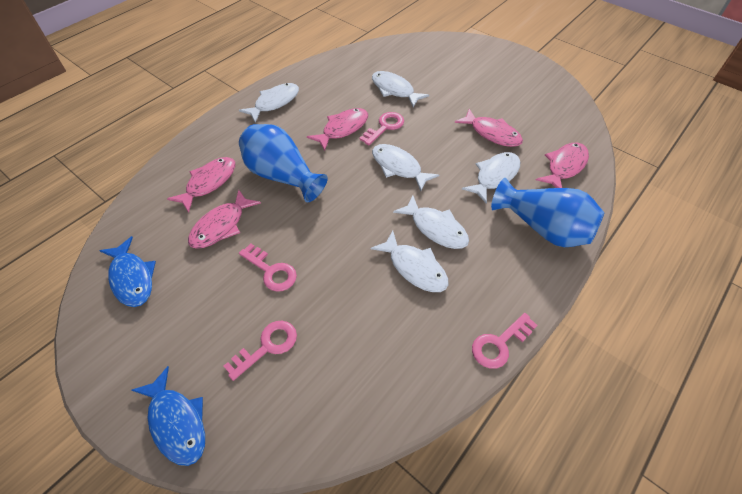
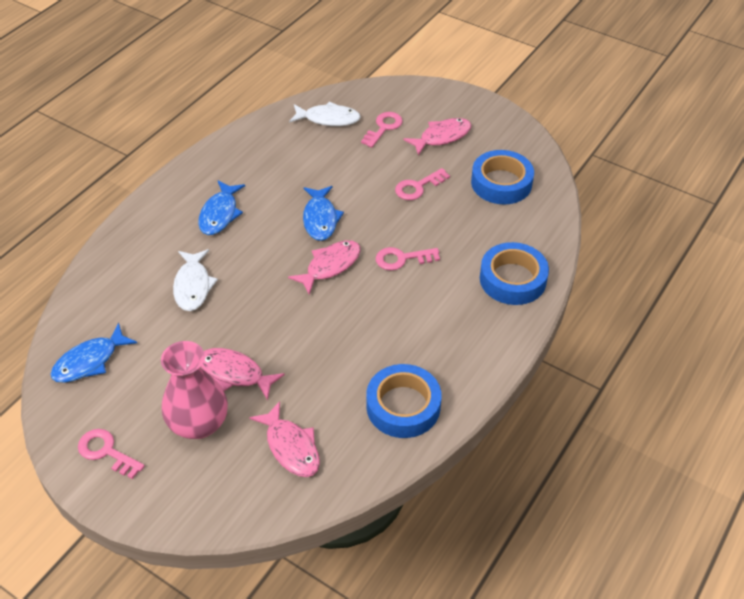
blue fish: 2 -> 3
blue tape: 0 -> 3
blue vase: 2 -> 0
pink fish: 5 -> 4
pink vase: 0 -> 1
white fish: 6 -> 2

